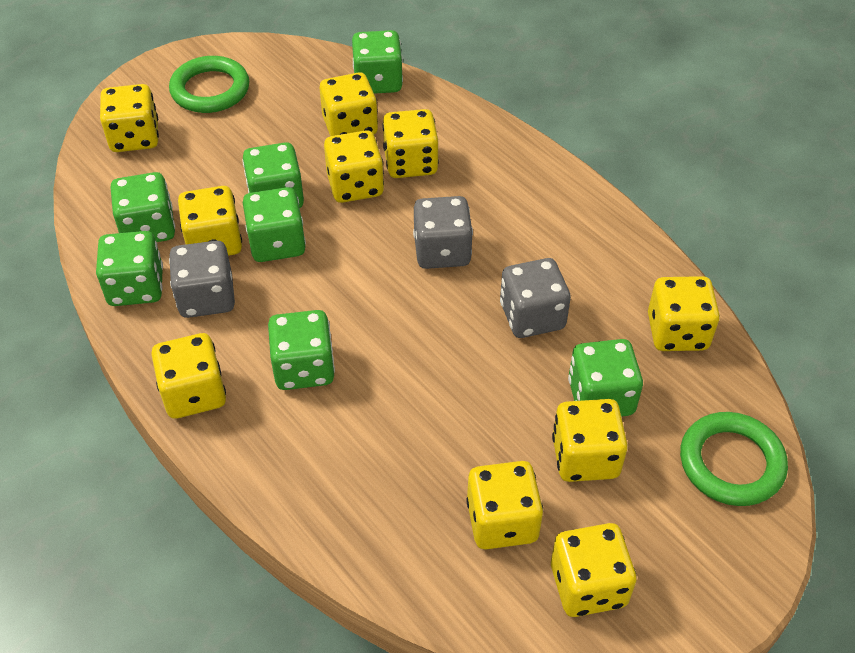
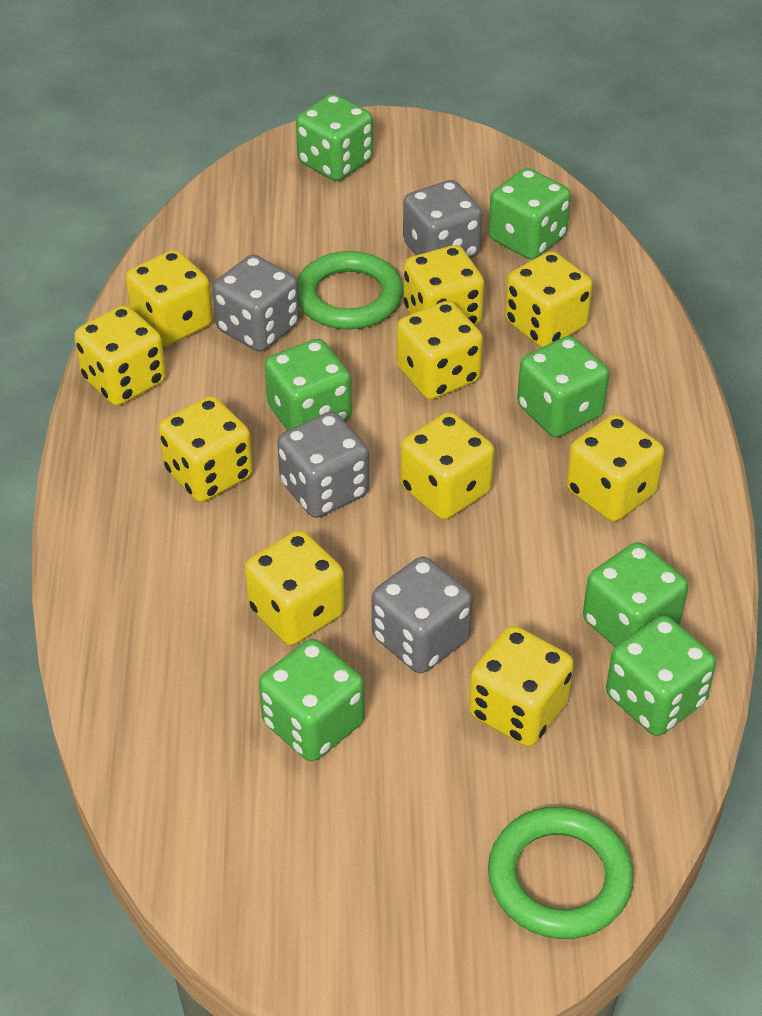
grey dice: 3 -> 4

